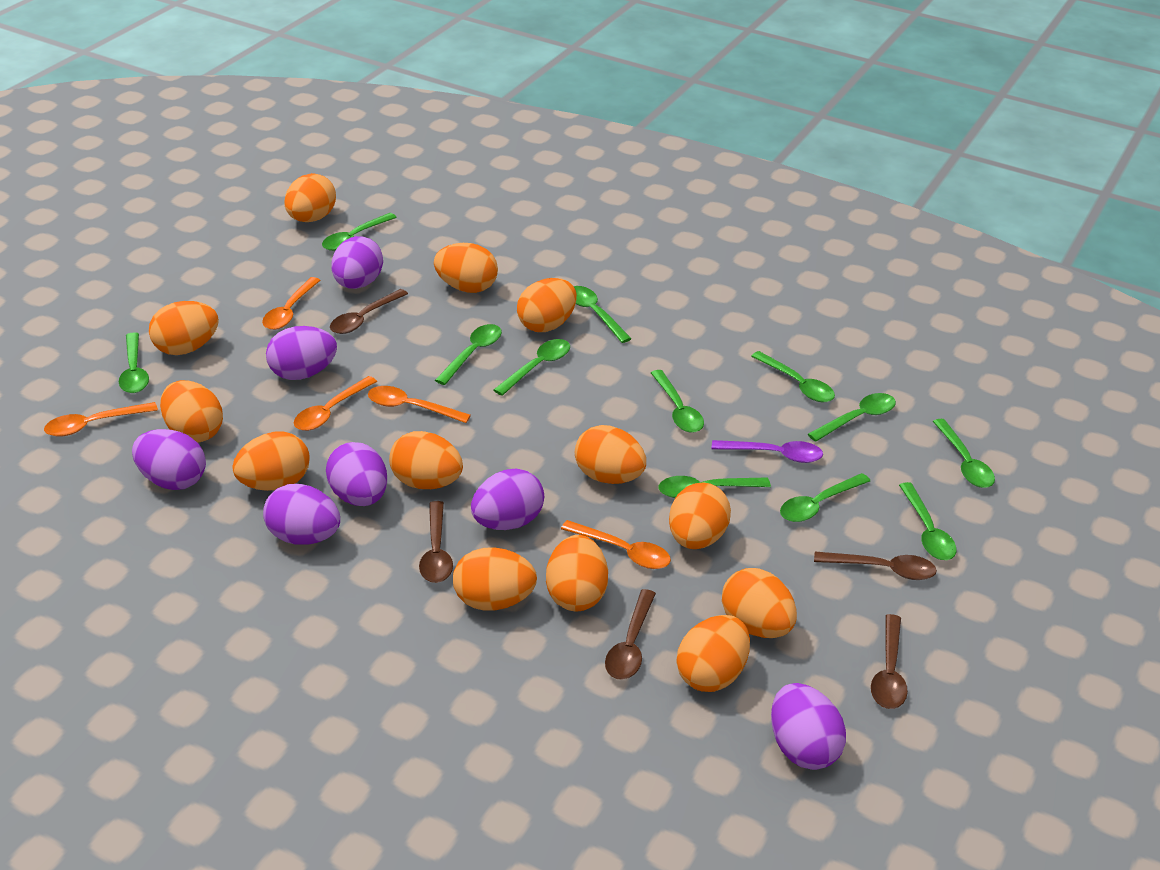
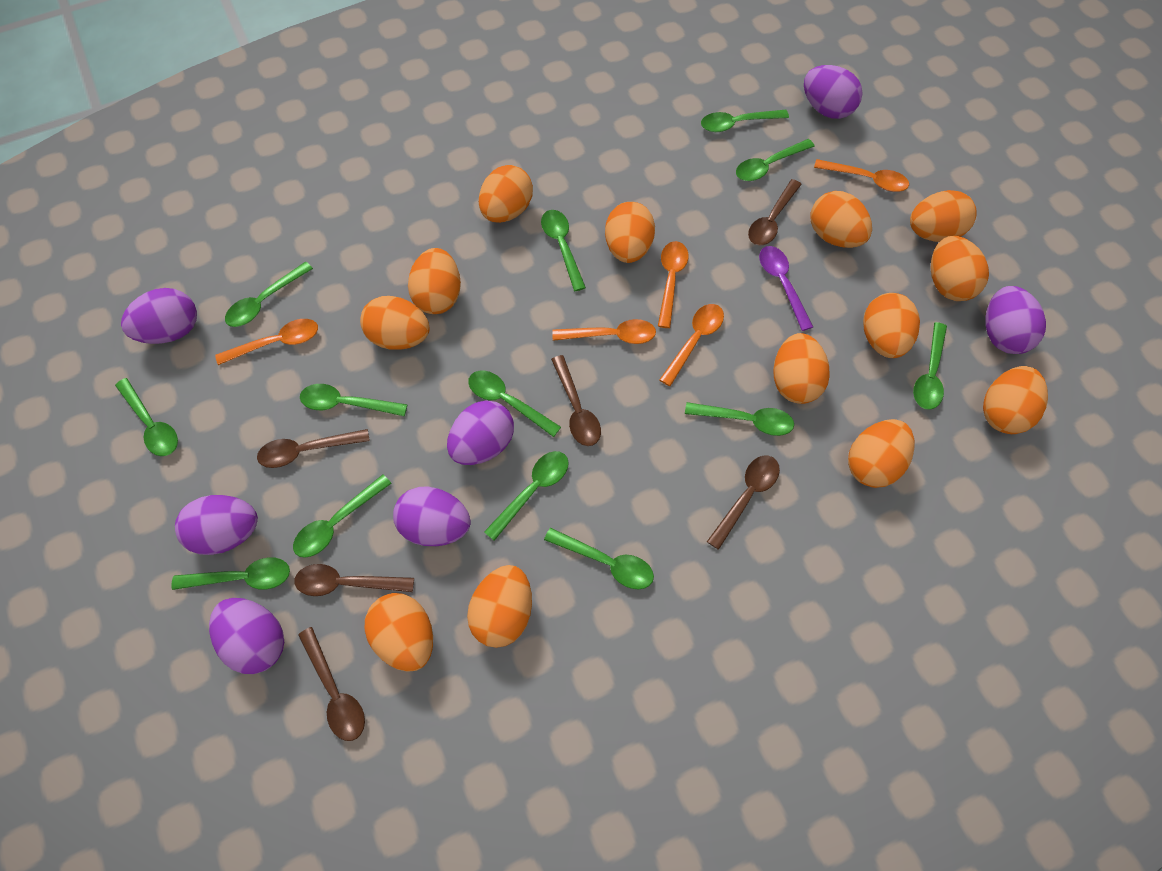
brown spoon: 5 -> 6
green spoon: 12 -> 13

